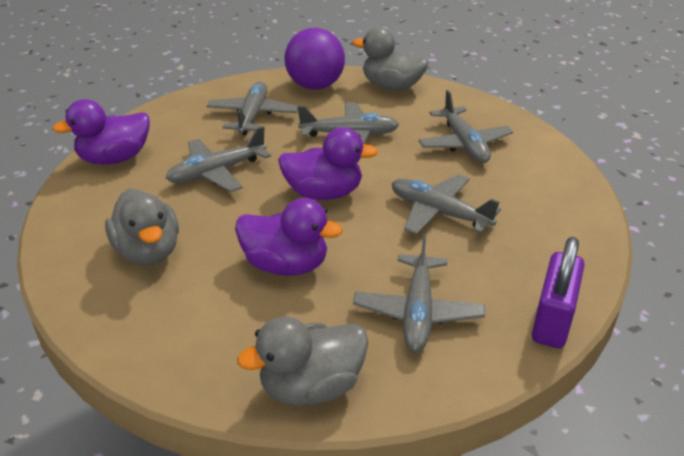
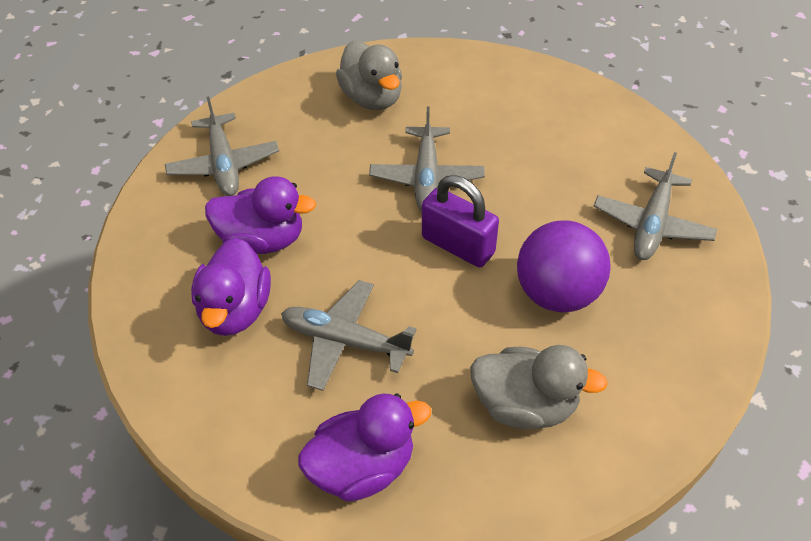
grey duck: 3 -> 2
grey plane: 6 -> 4

